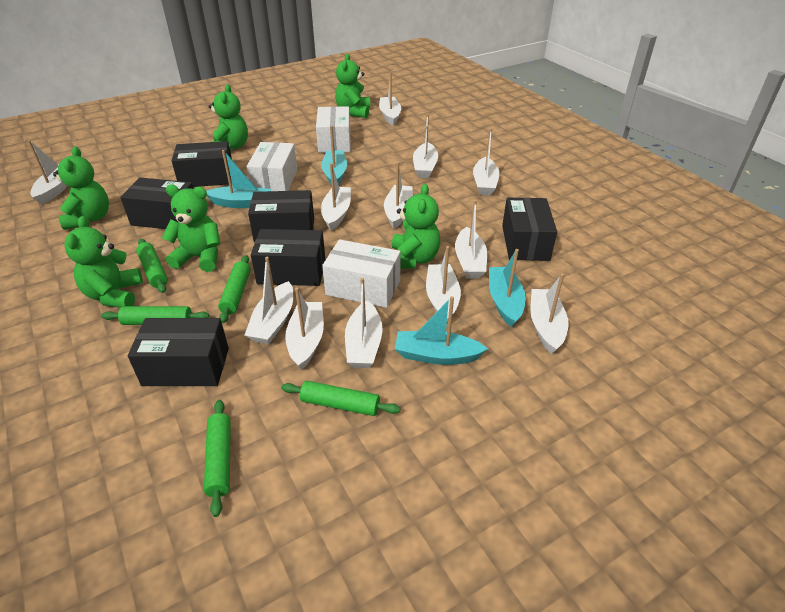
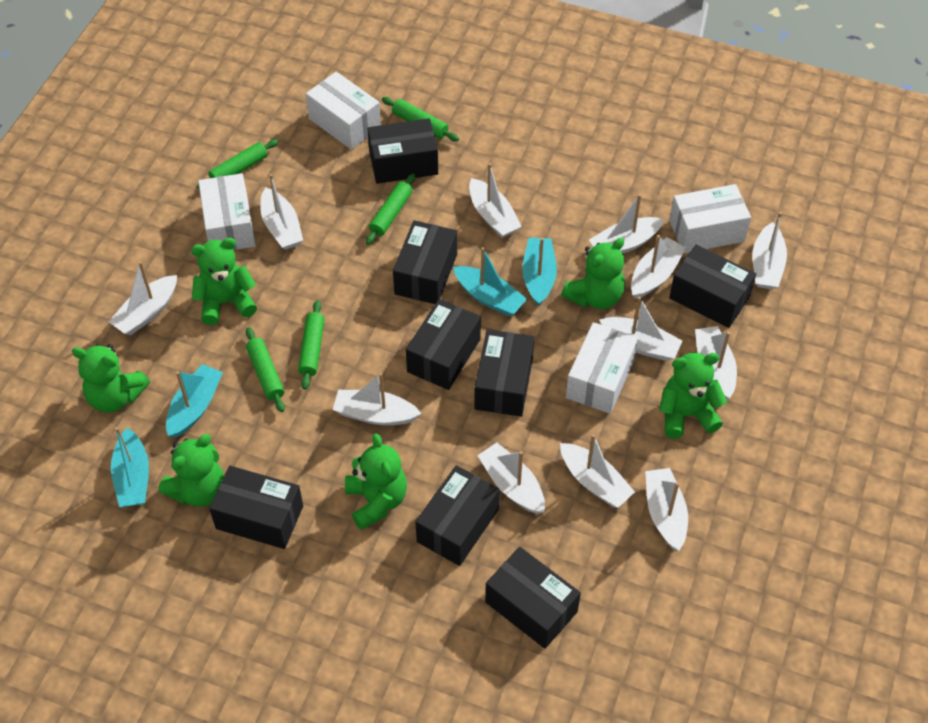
black box: 6 -> 8
white box: 3 -> 4

